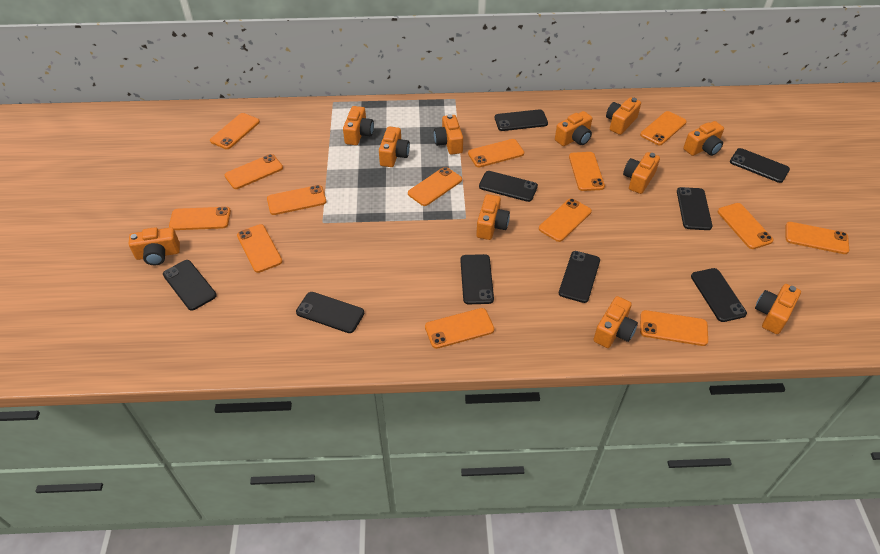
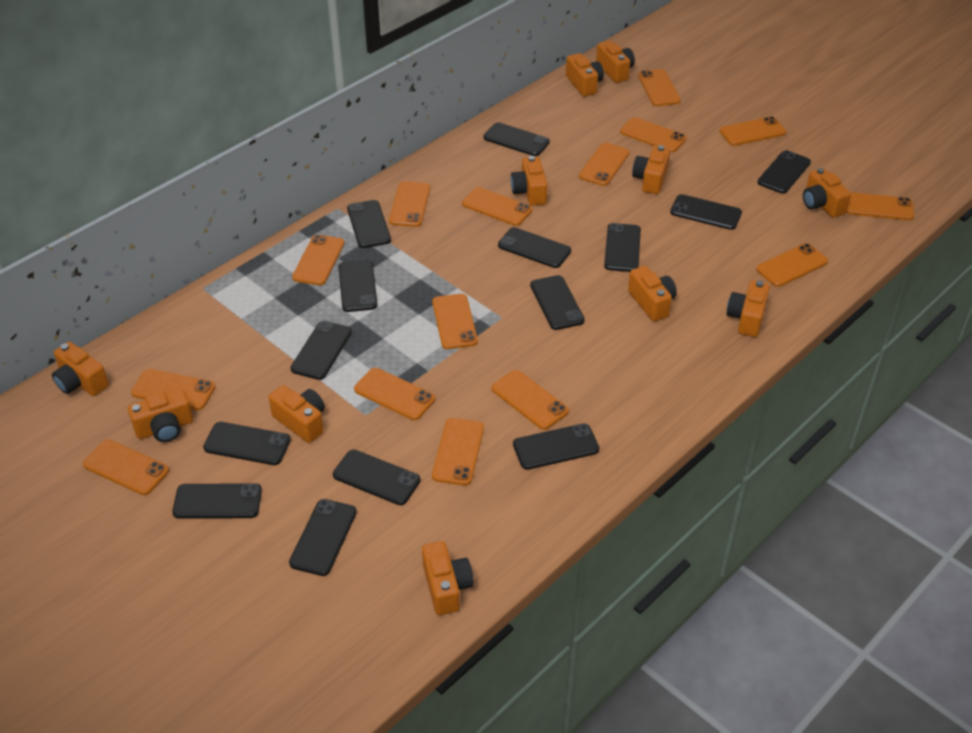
black phone: 9 -> 14
orange phone: 14 -> 15

